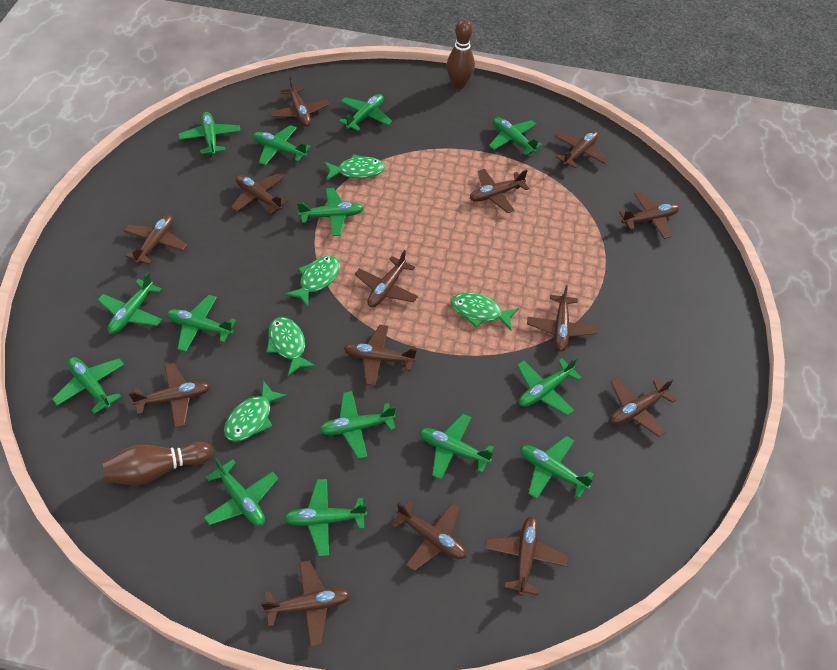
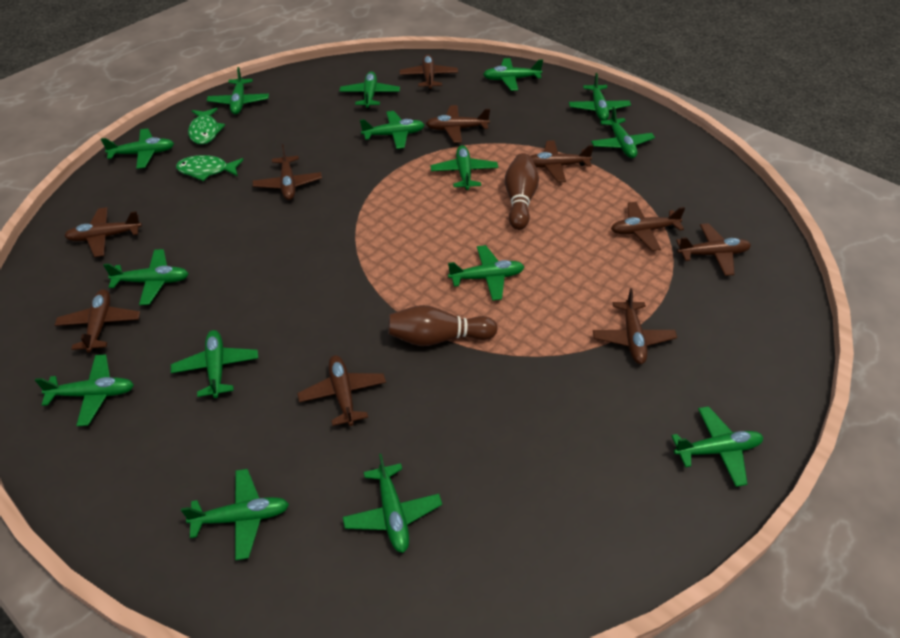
brown plane: 14 -> 10
green fish: 5 -> 2
green plane: 14 -> 15

